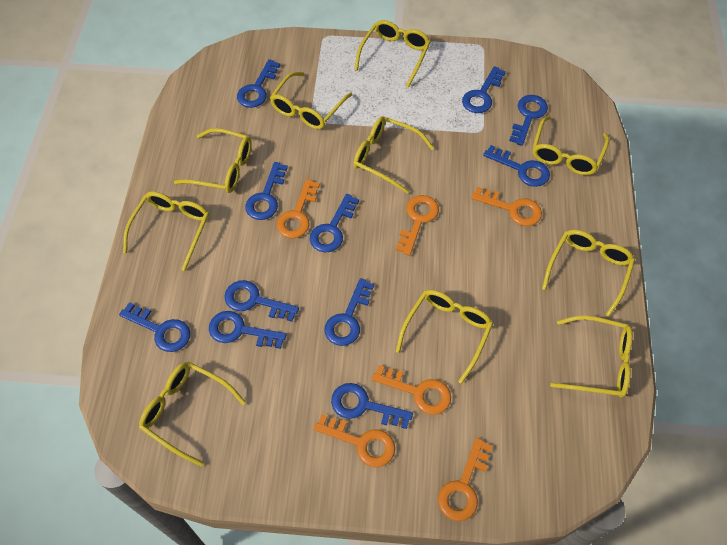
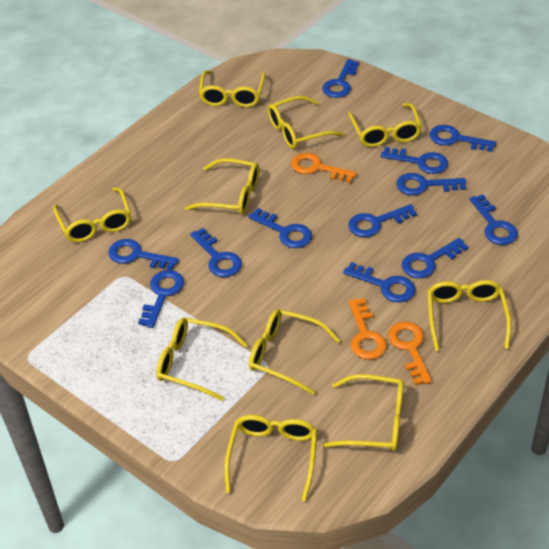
blue key: 11 -> 12
orange key: 6 -> 3

